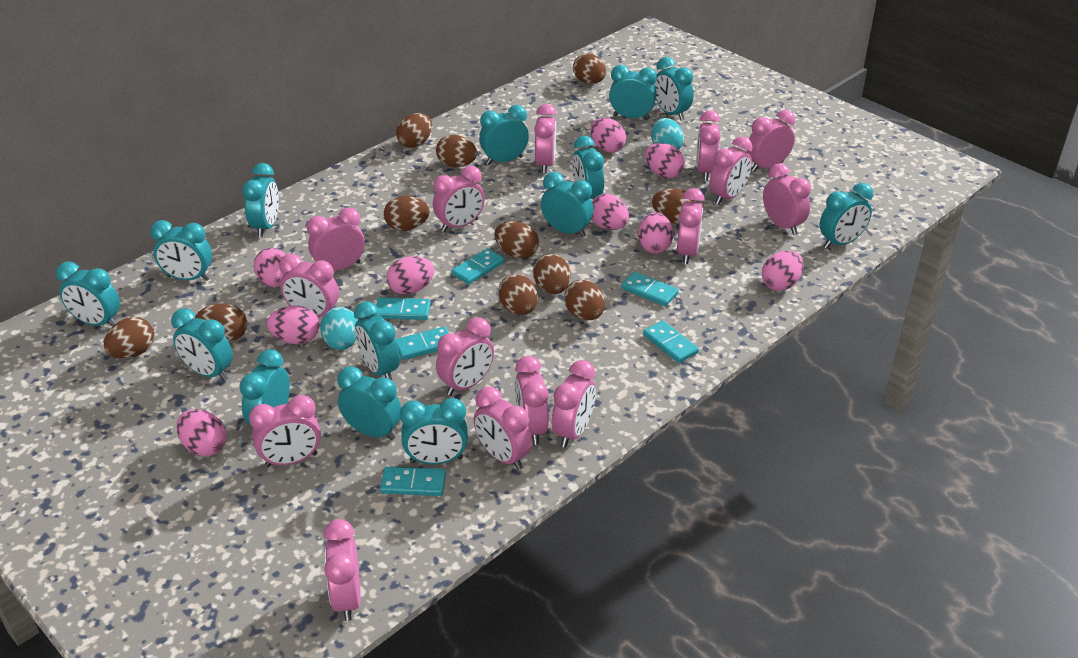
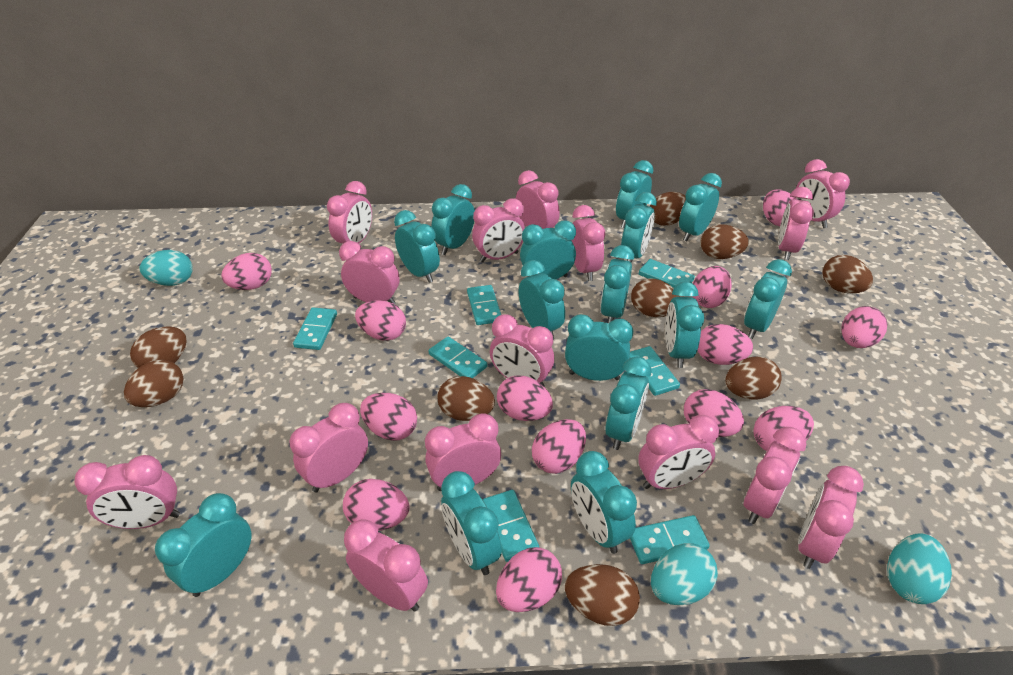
brown egg: 11 -> 9
pink egg: 9 -> 13
turquoise clock: 14 -> 15
turquoise domino: 6 -> 7
turquoise egg: 2 -> 3

